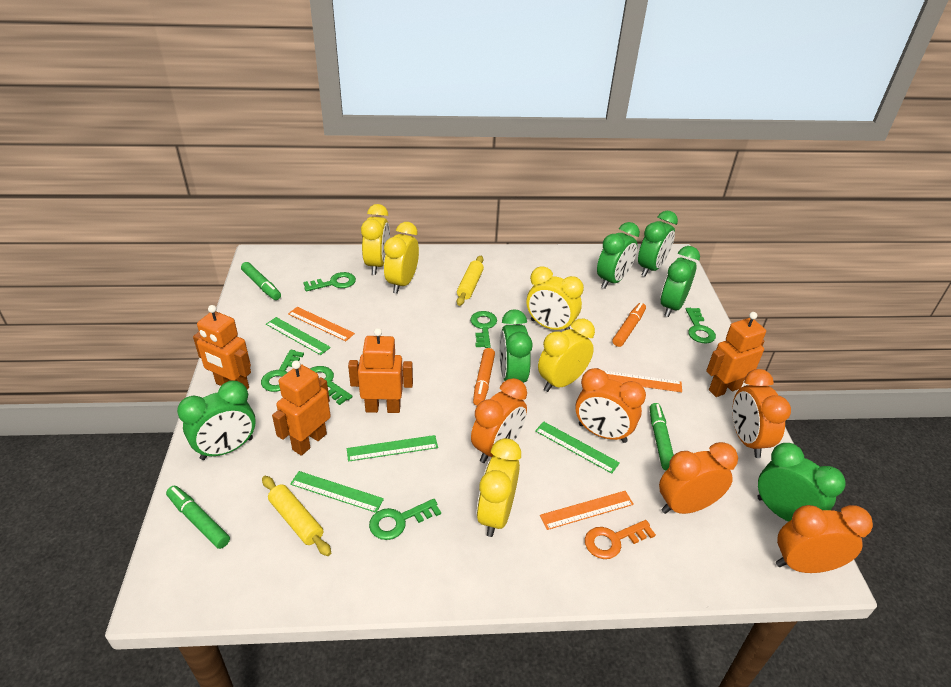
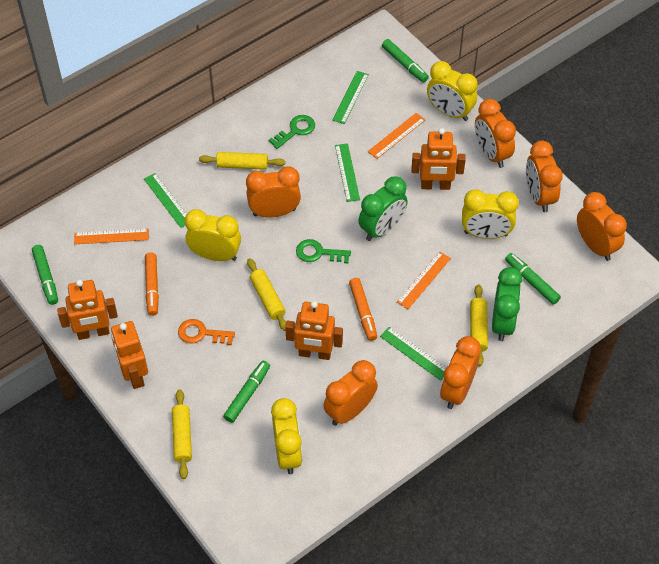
green clock: 6 -> 2
green key: 6 -> 2
green marker: 3 -> 4
orange clock: 5 -> 6
yellow clock: 5 -> 4
yellow rolling pin: 2 -> 4

